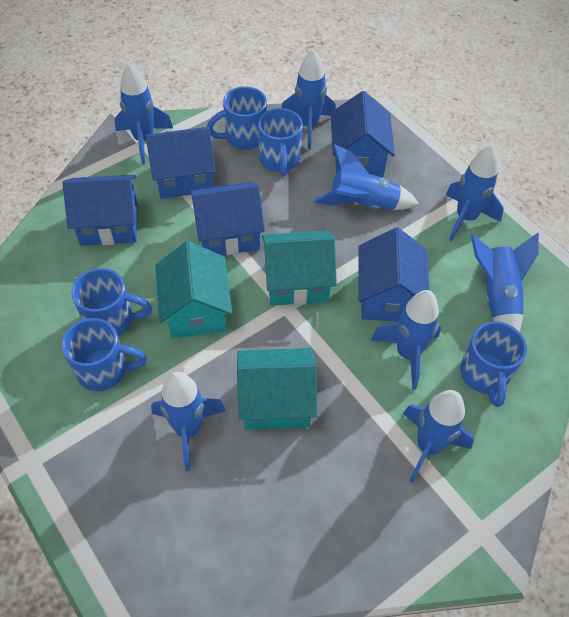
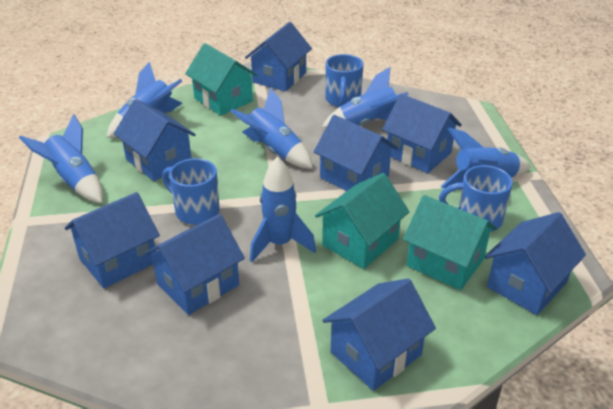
blue house: 5 -> 8
blue mug: 5 -> 3
blue rocket: 8 -> 6

